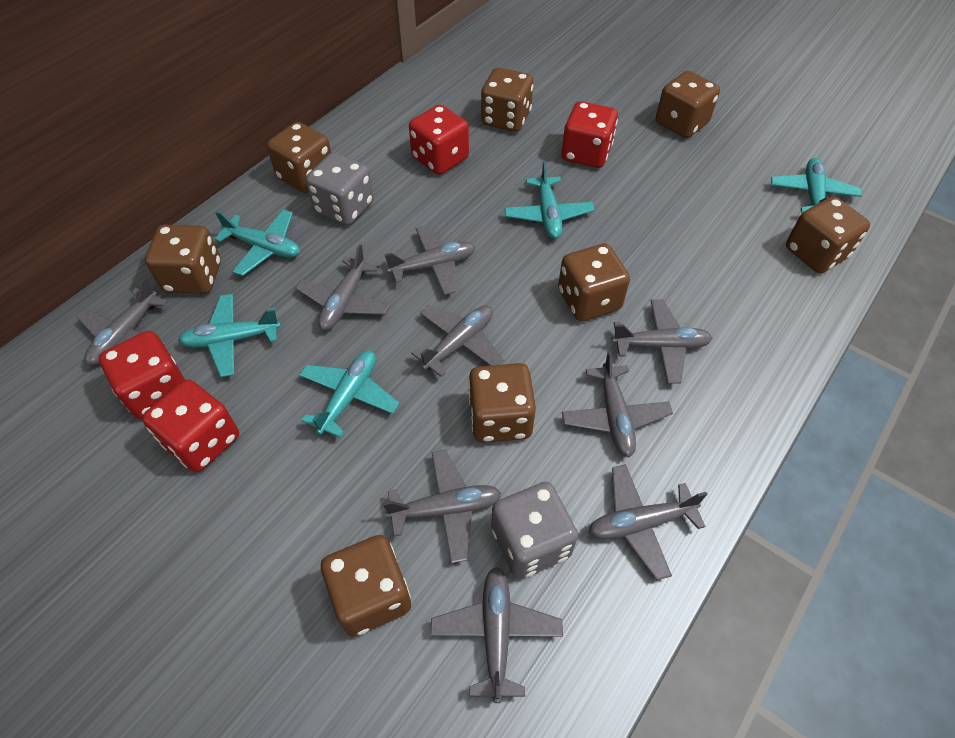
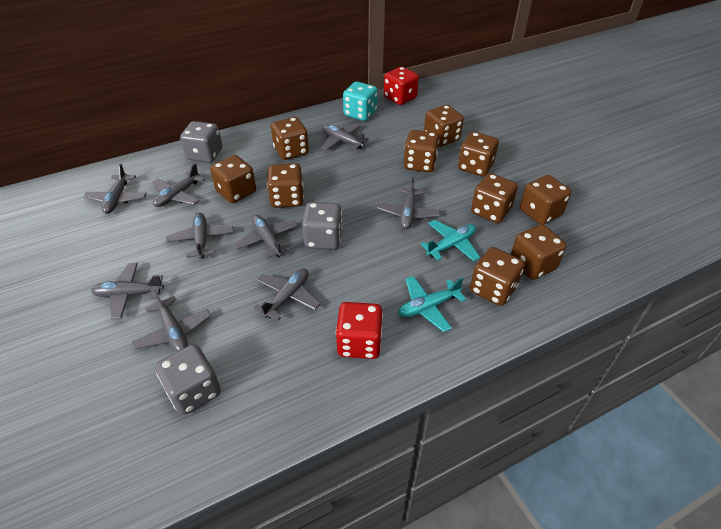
brown dice: 8 -> 10
grey dice: 2 -> 3
red dice: 4 -> 2
turquoise dice: 0 -> 1
turquoise plane: 5 -> 2

